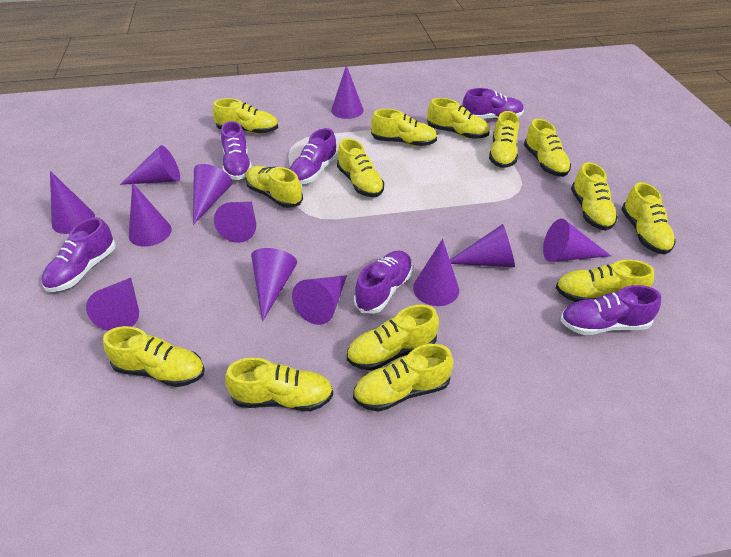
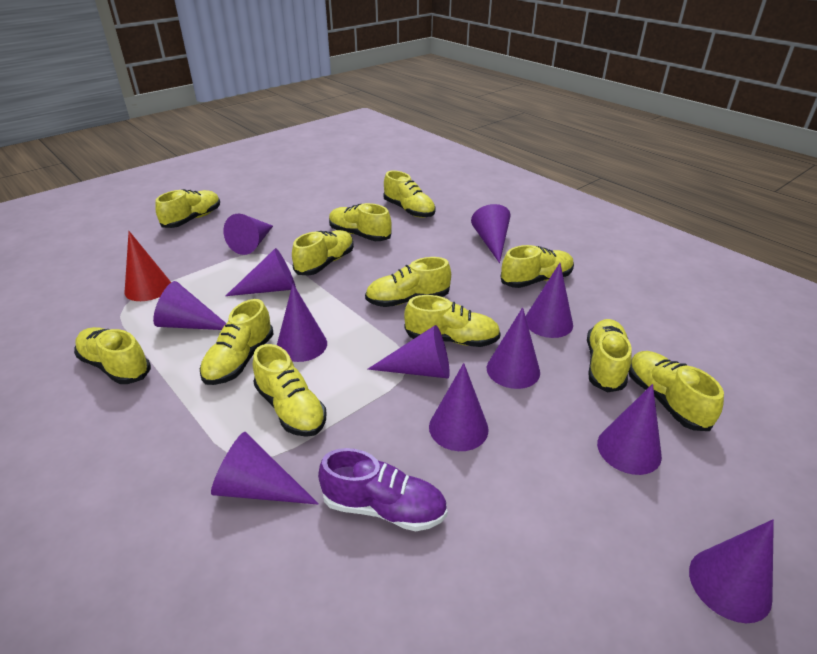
purple shoe: 6 -> 1
red cone: 0 -> 1
yellow shoe: 14 -> 12

